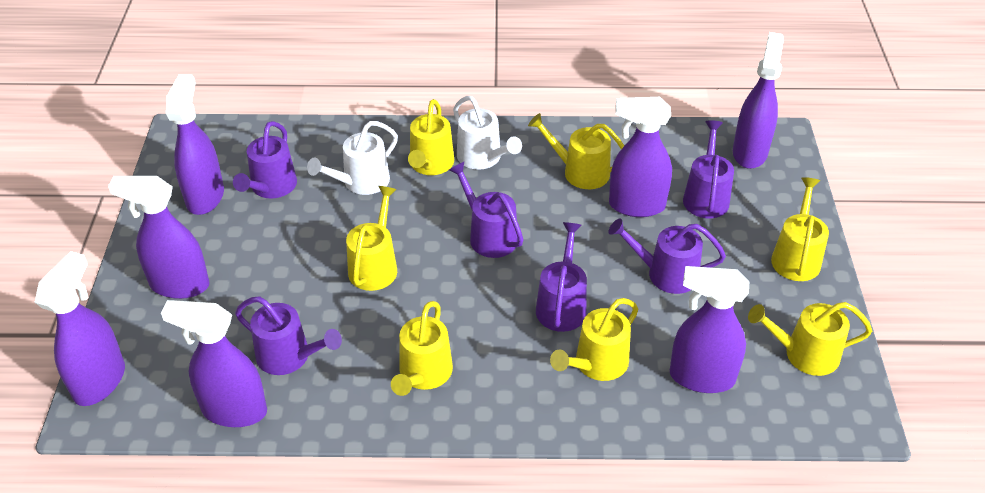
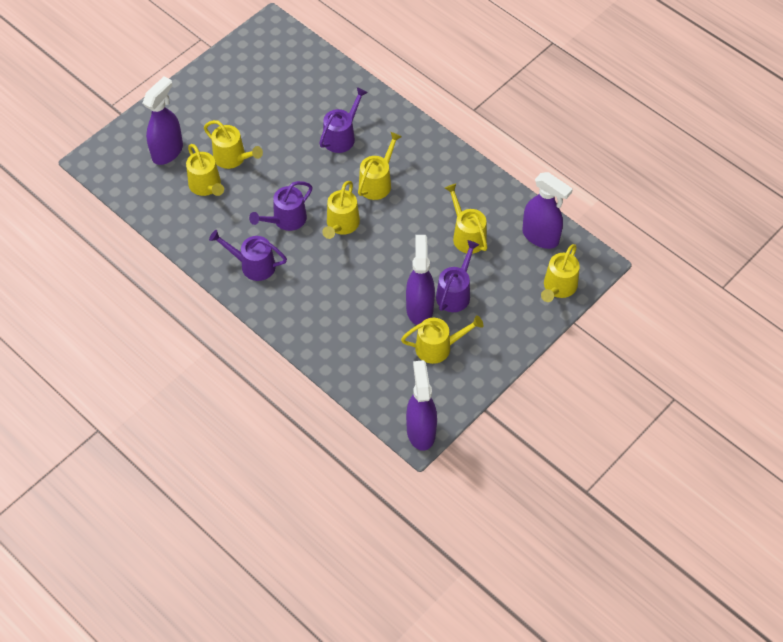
purple spray bottle: 7 -> 4
purple watering can: 6 -> 4
white watering can: 2 -> 0

